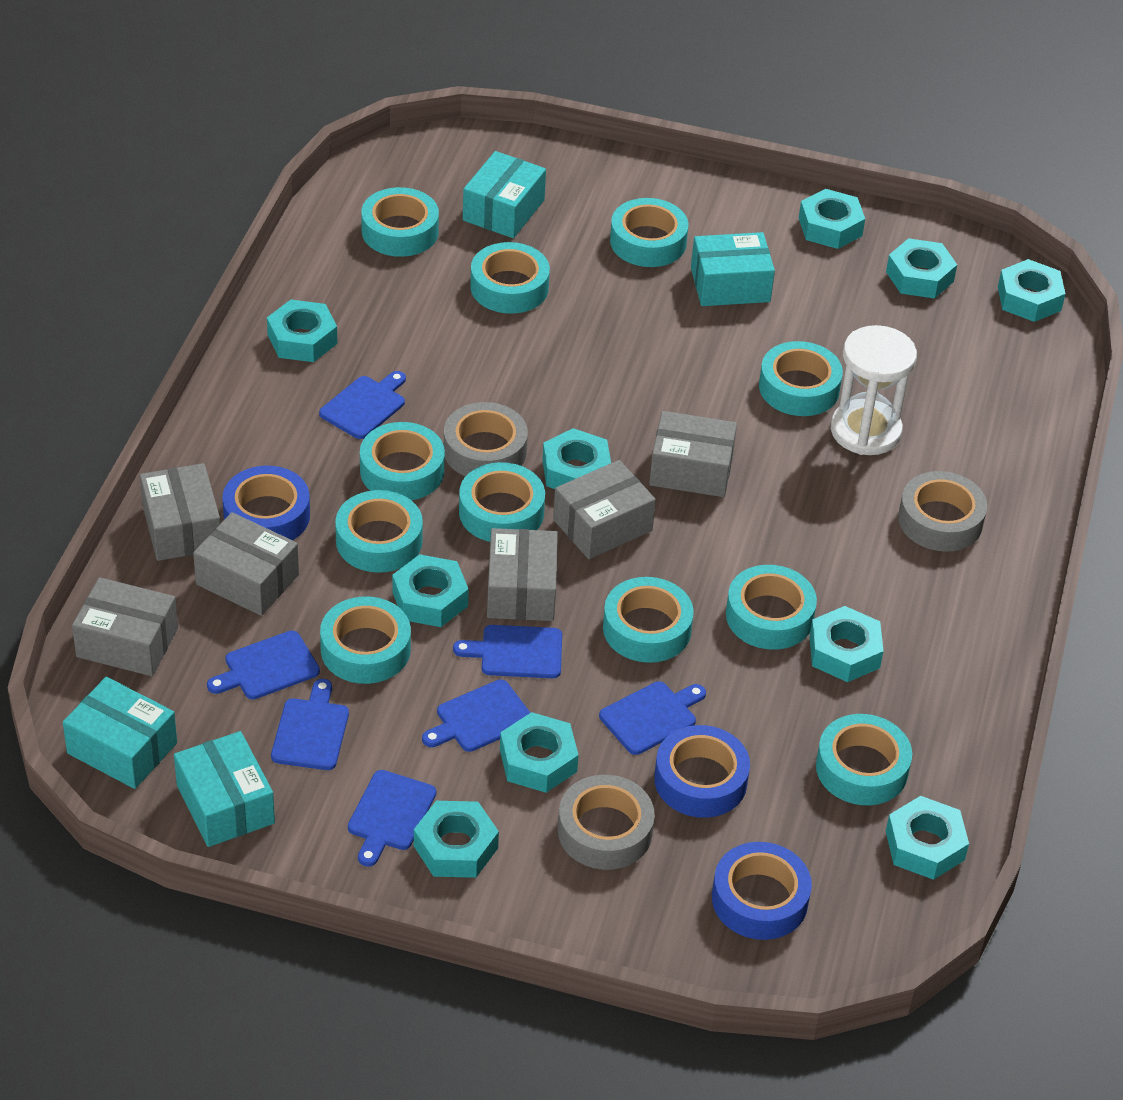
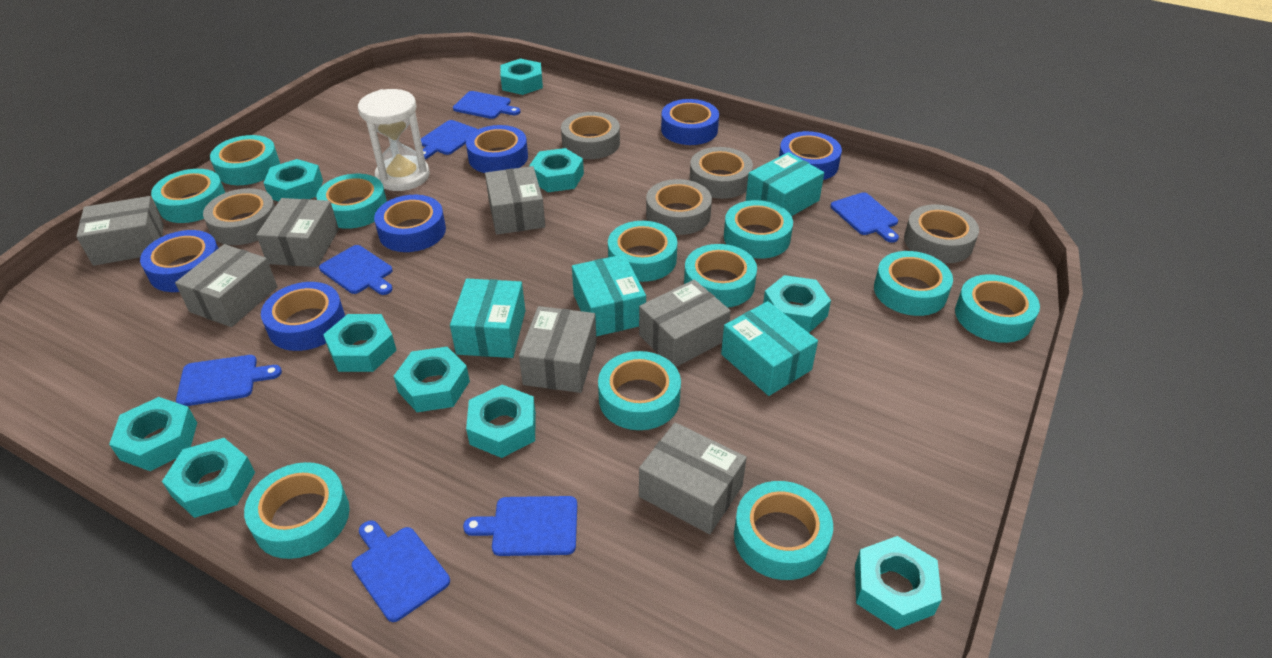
blue tape: 3 -> 6
grey box: 6 -> 7
grey tape: 3 -> 5

